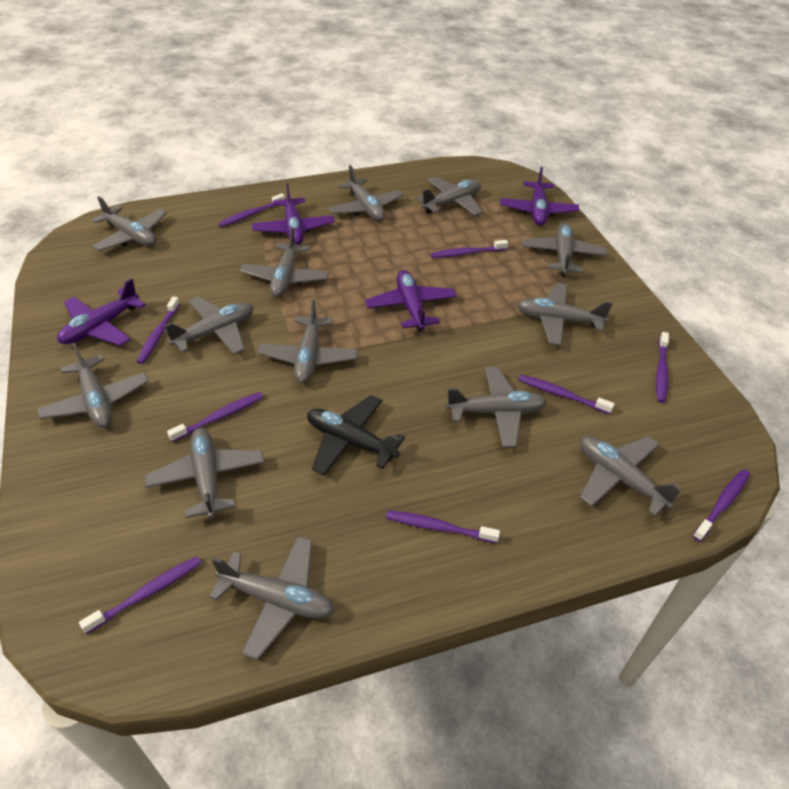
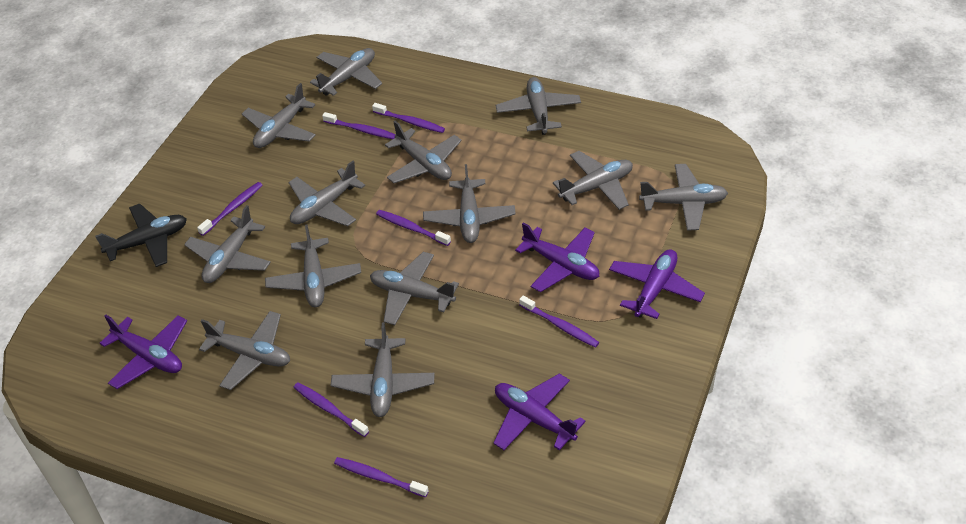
purple toothbrush: 9 -> 7

